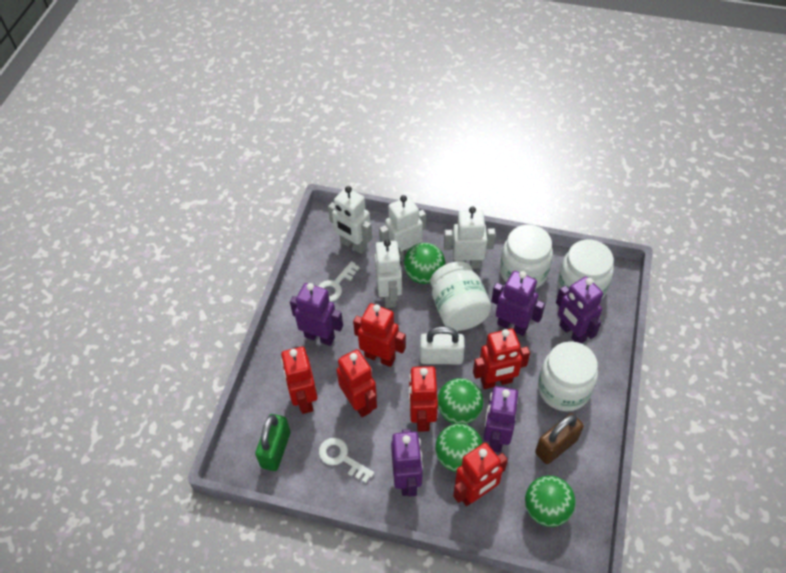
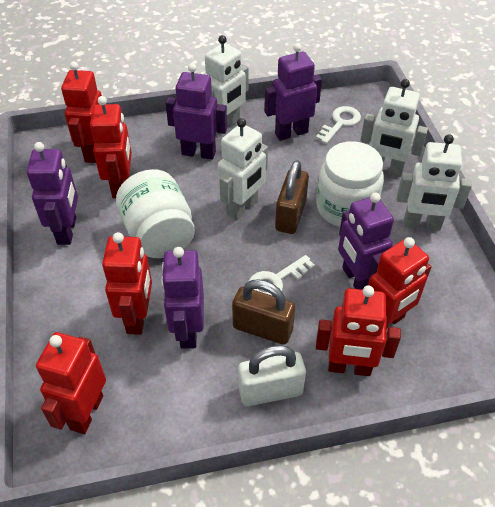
brown padlock: 1 -> 2
green ball: 4 -> 0
green padlock: 1 -> 0
white jar: 4 -> 2

